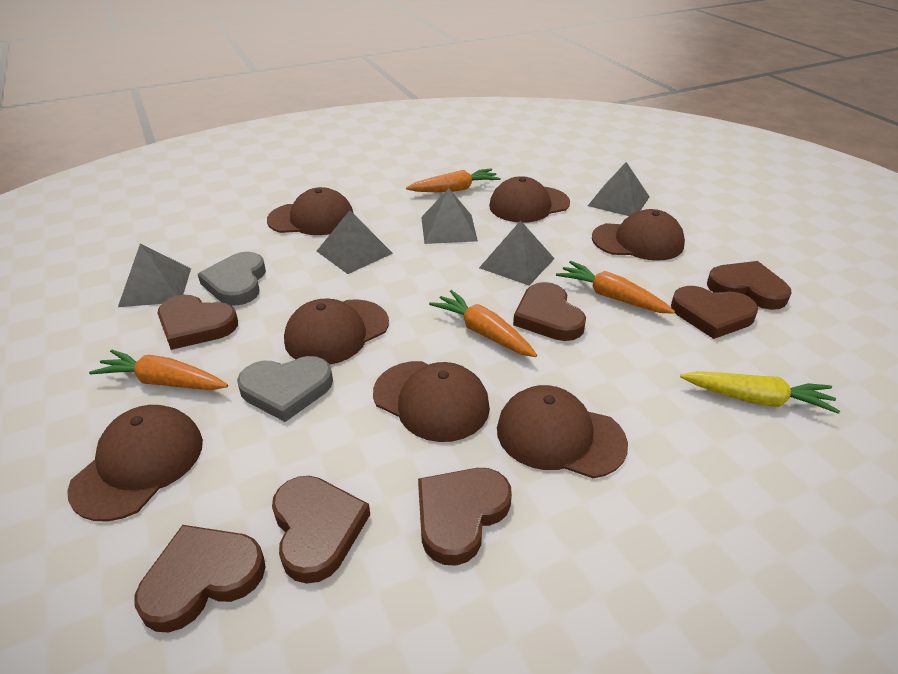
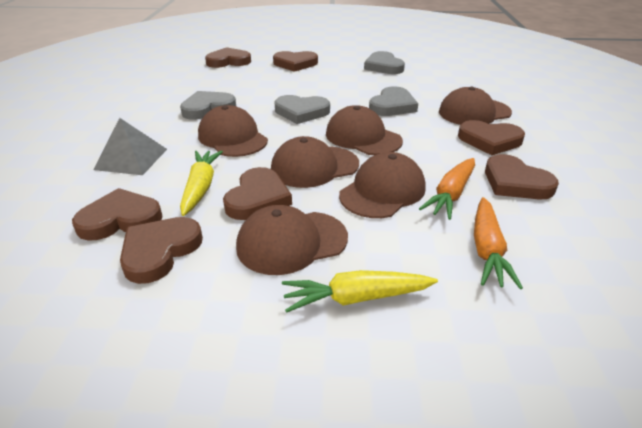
brown cap: 7 -> 6
grey heart: 2 -> 4
grey pyramid: 5 -> 1
orange carrot: 4 -> 2
yellow carrot: 1 -> 2

